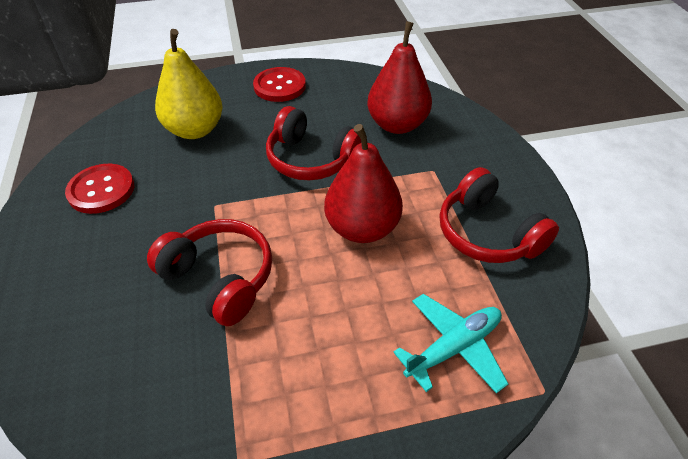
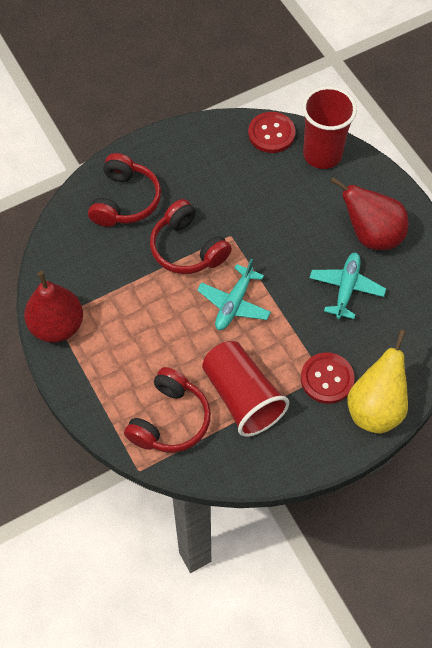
red cup: 0 -> 2
turquoise plane: 1 -> 2

